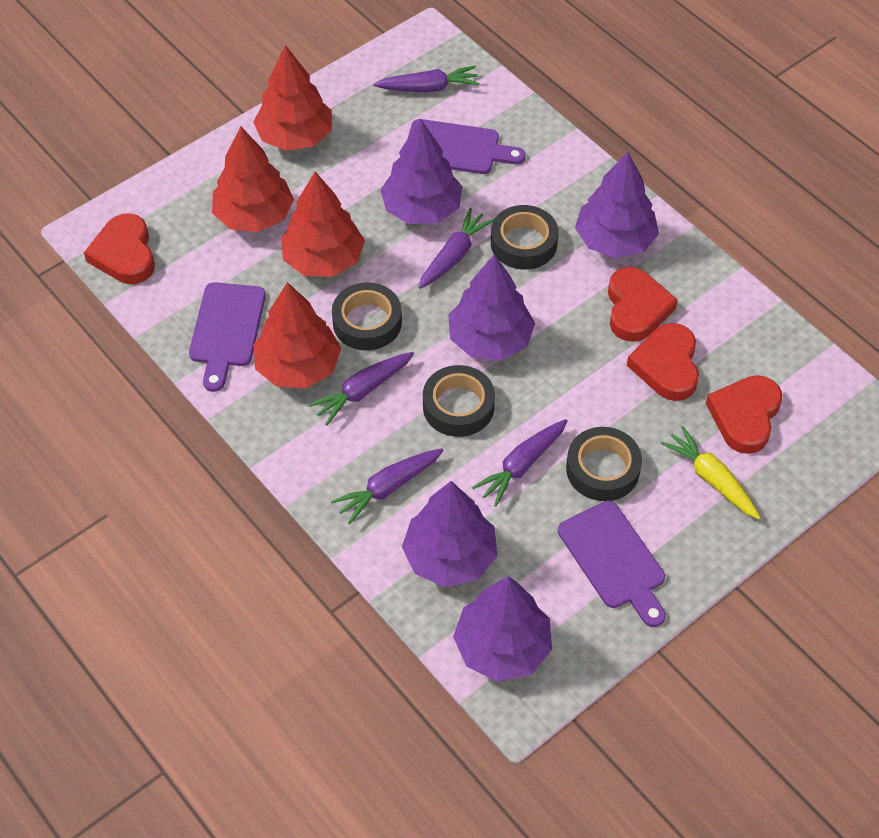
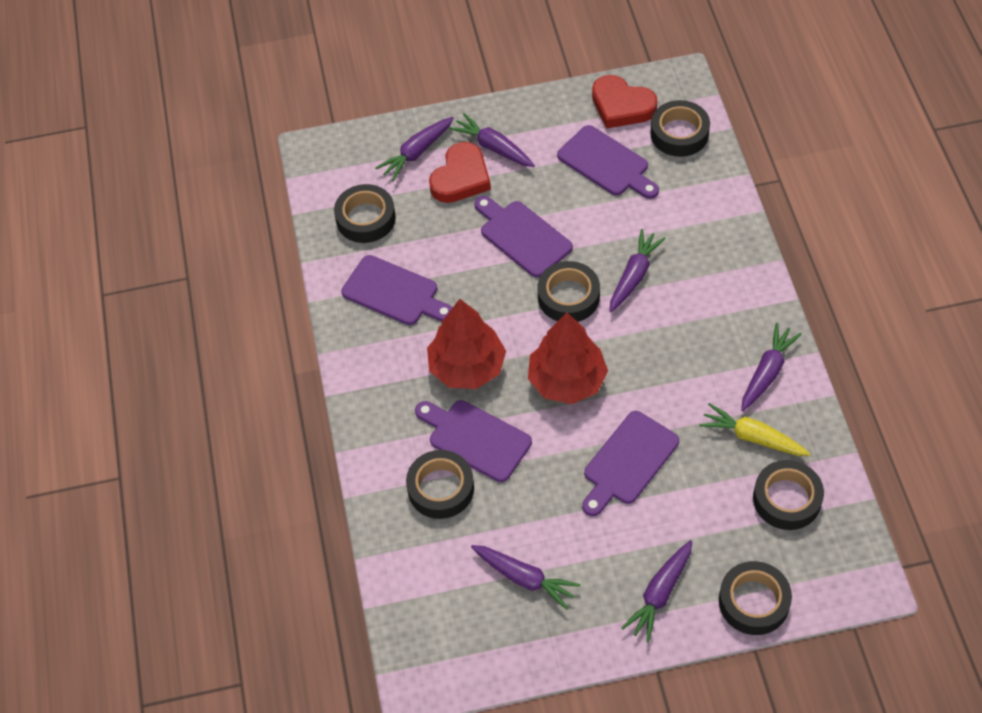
black tape: 4 -> 6
purple carrot: 5 -> 6
purple cutting board: 3 -> 5
purple tree: 5 -> 0
red heart: 4 -> 2
red tree: 4 -> 2

